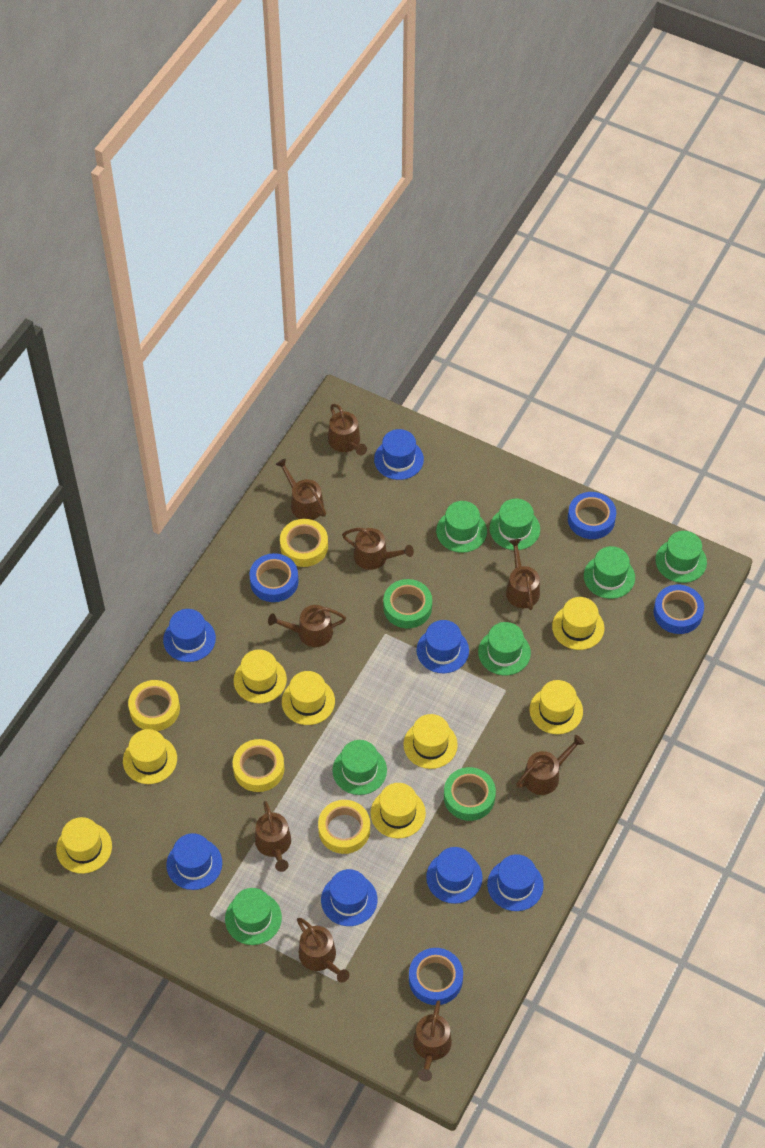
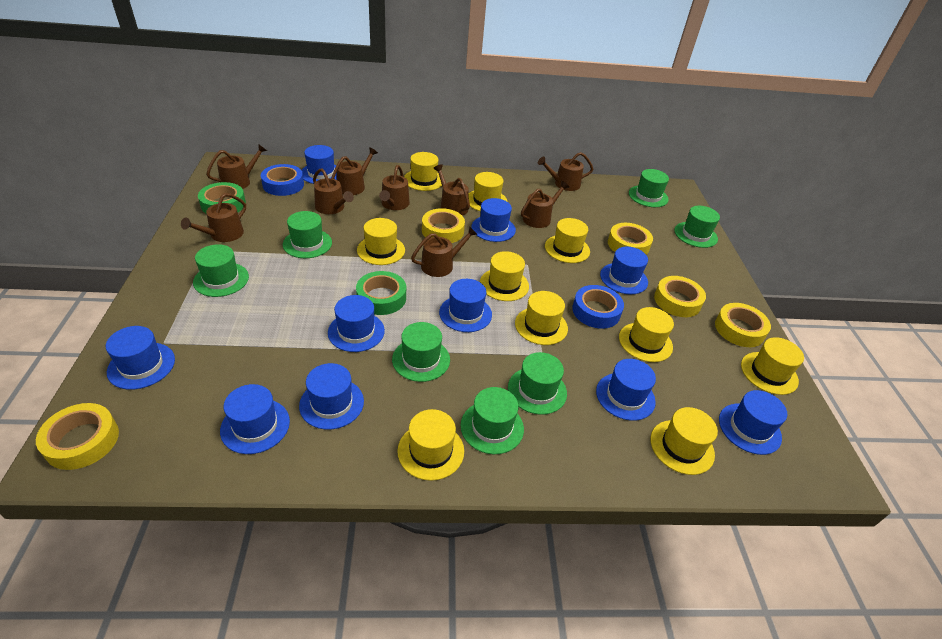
blue hat: 7 -> 10
blue tape: 4 -> 2
yellow hat: 8 -> 10
yellow tape: 4 -> 5

